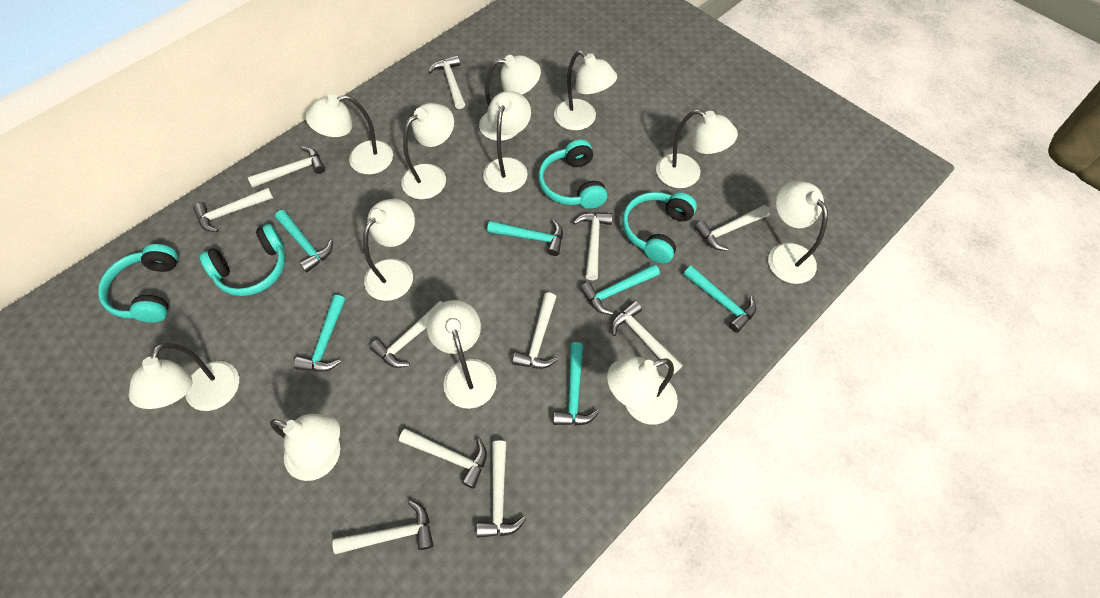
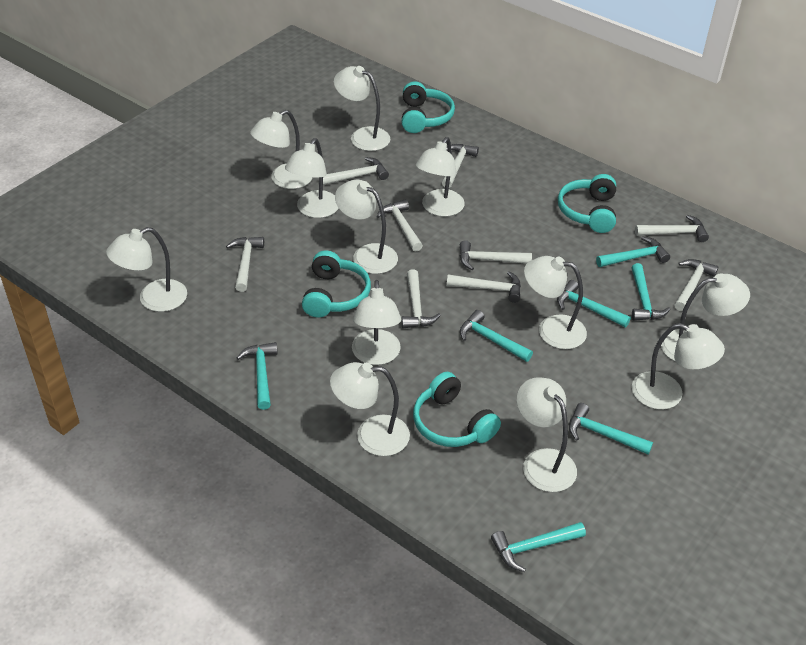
turquoise hammer: 6 -> 7
white hammer: 11 -> 9

